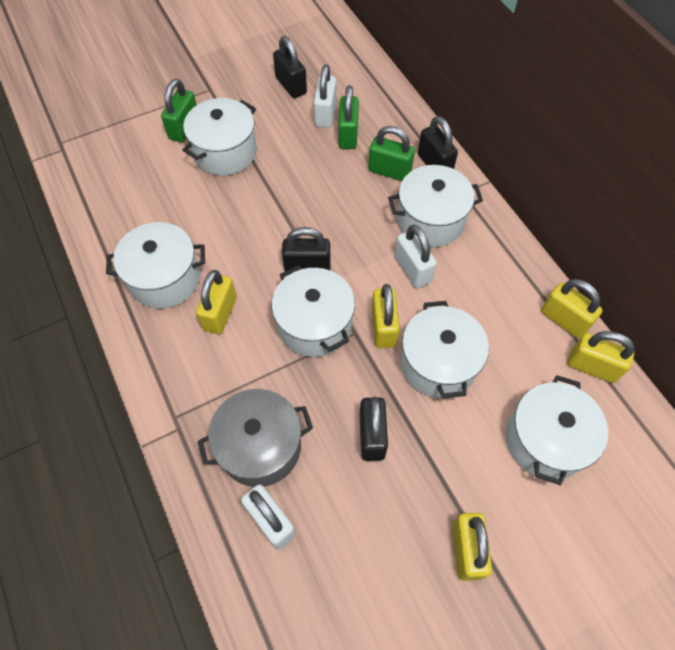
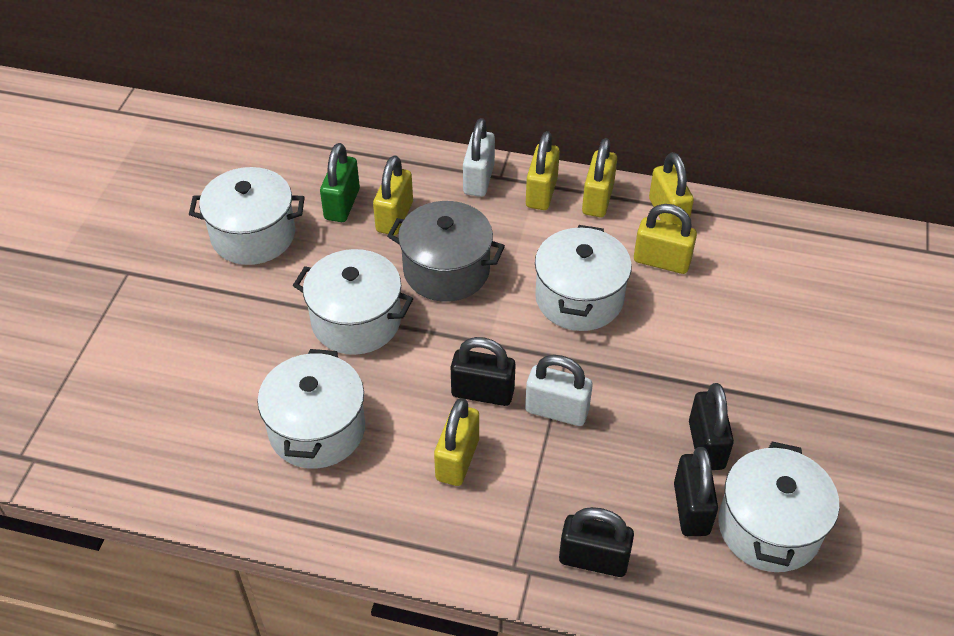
green padlock: 3 -> 1
white padlock: 3 -> 2
white pot: 6 -> 5
yellow padlock: 5 -> 6

